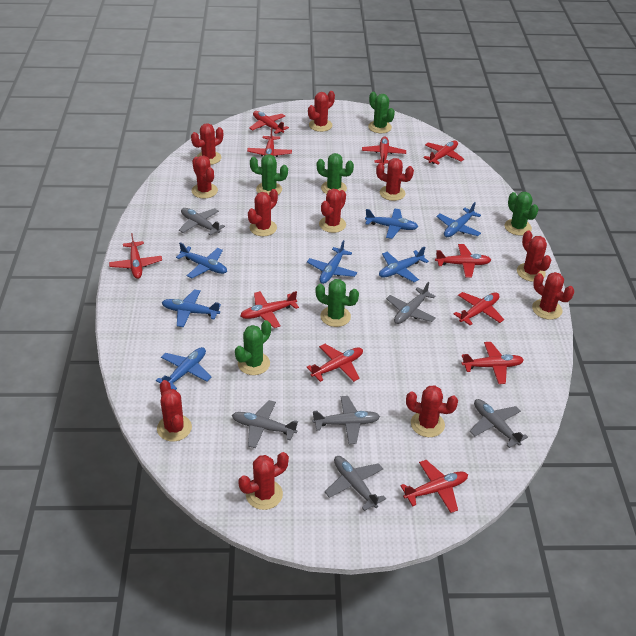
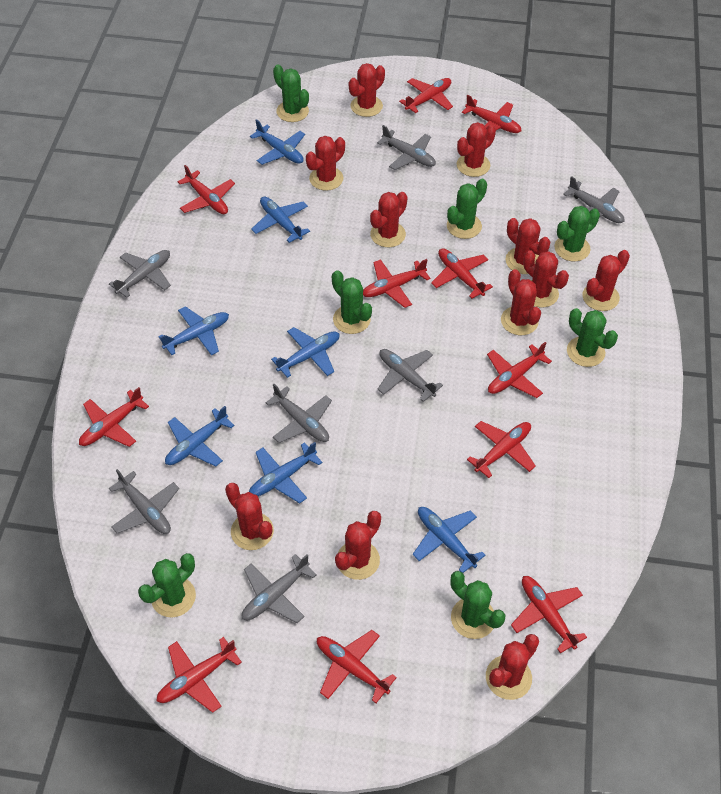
green cactus: 6 -> 7
grey plane: 6 -> 7

